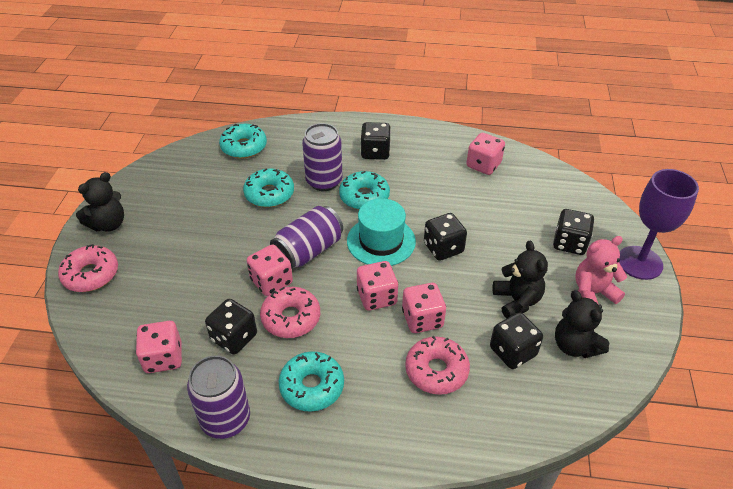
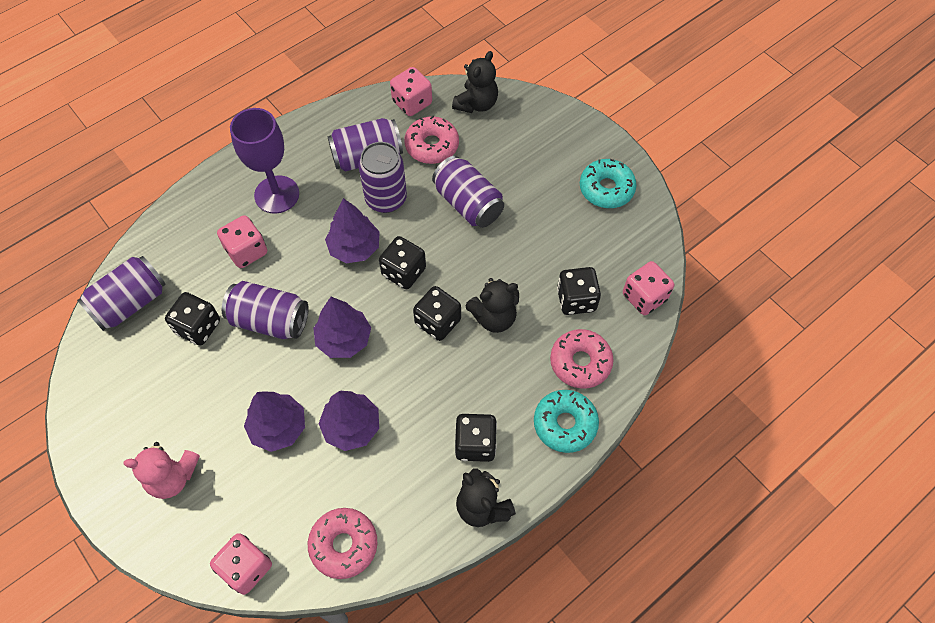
pink dice: 5 -> 4
purple can: 3 -> 5
purple tree: 0 -> 4
turquoise donut: 4 -> 2
turquoise hat: 1 -> 0

